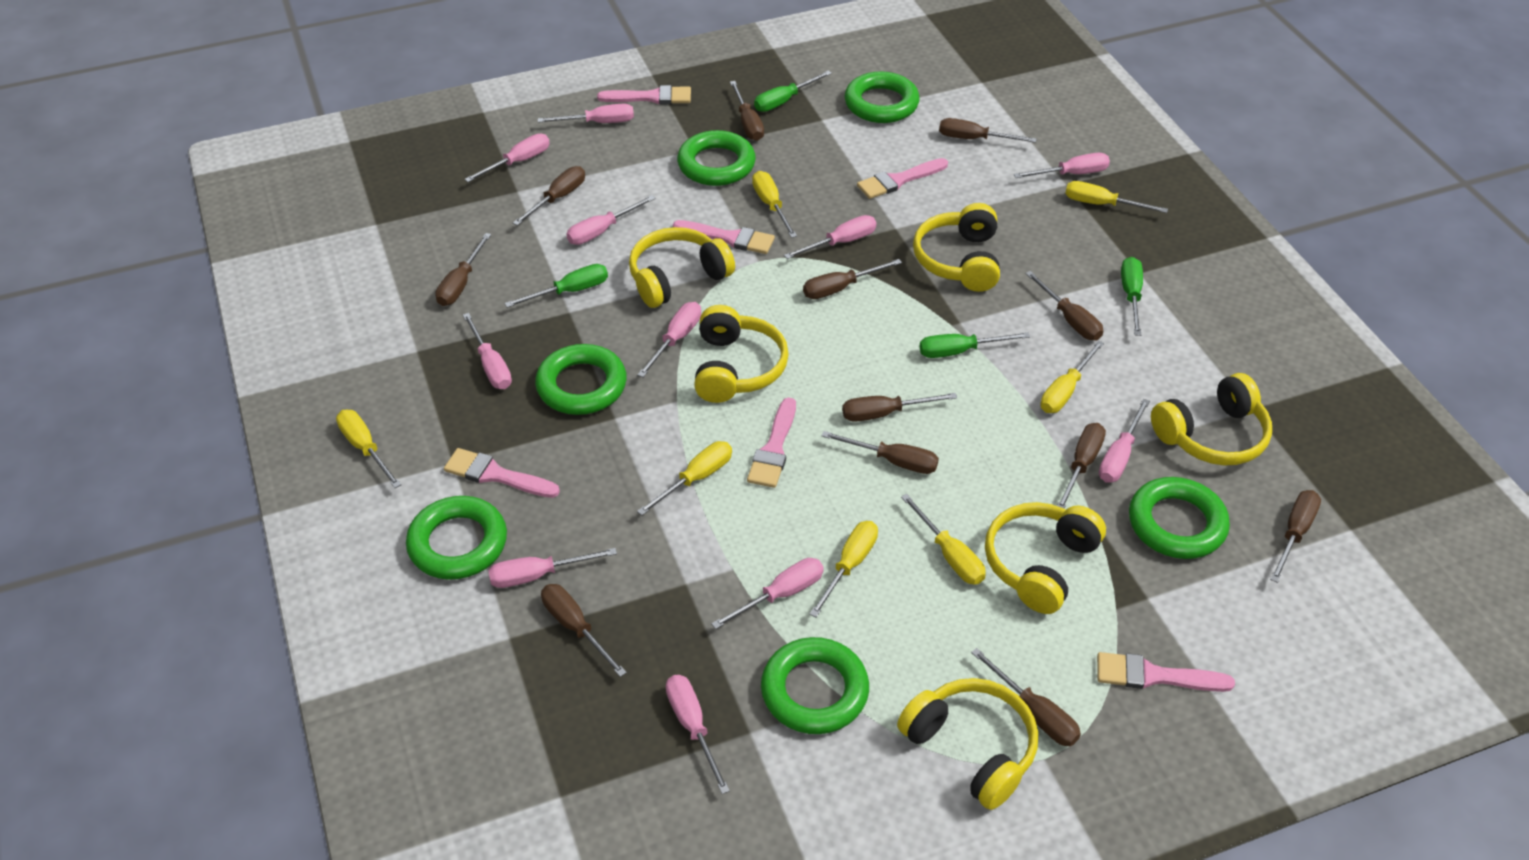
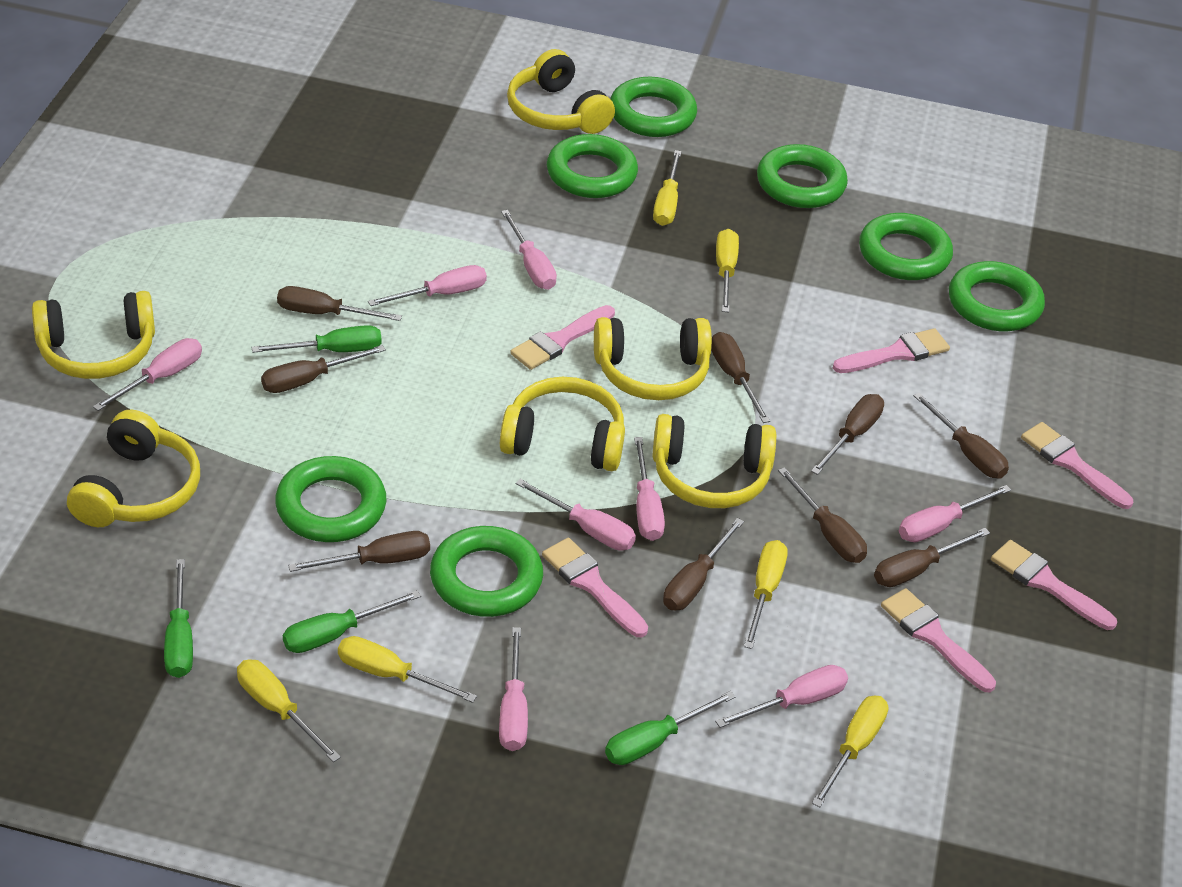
brown screwdriver: 12 -> 9
green ring: 6 -> 7
pink screwdriver: 11 -> 8
yellow screwdriver: 7 -> 6

